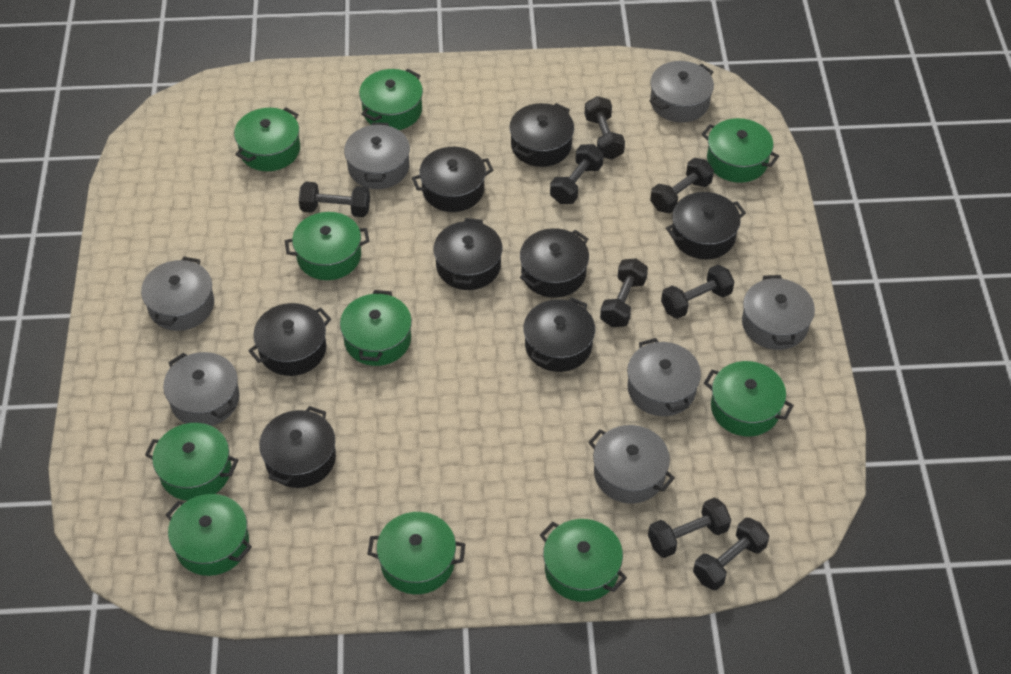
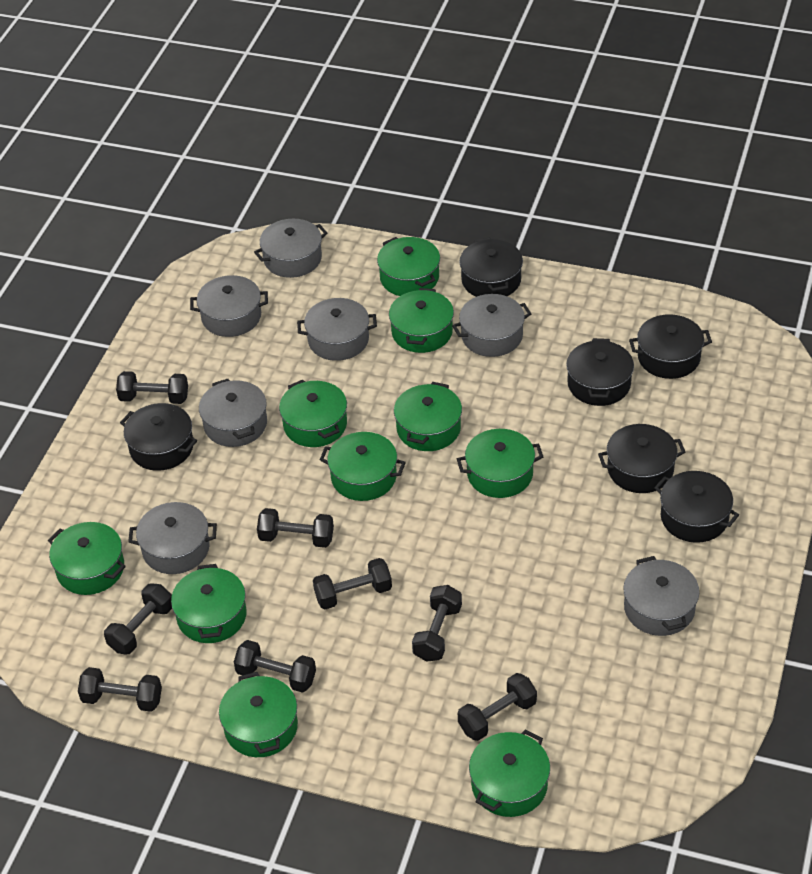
black pot: 8 -> 6

